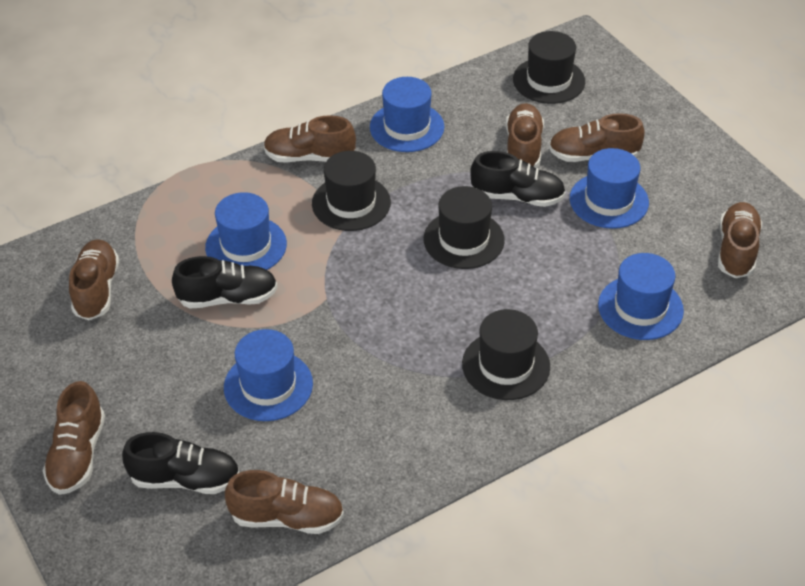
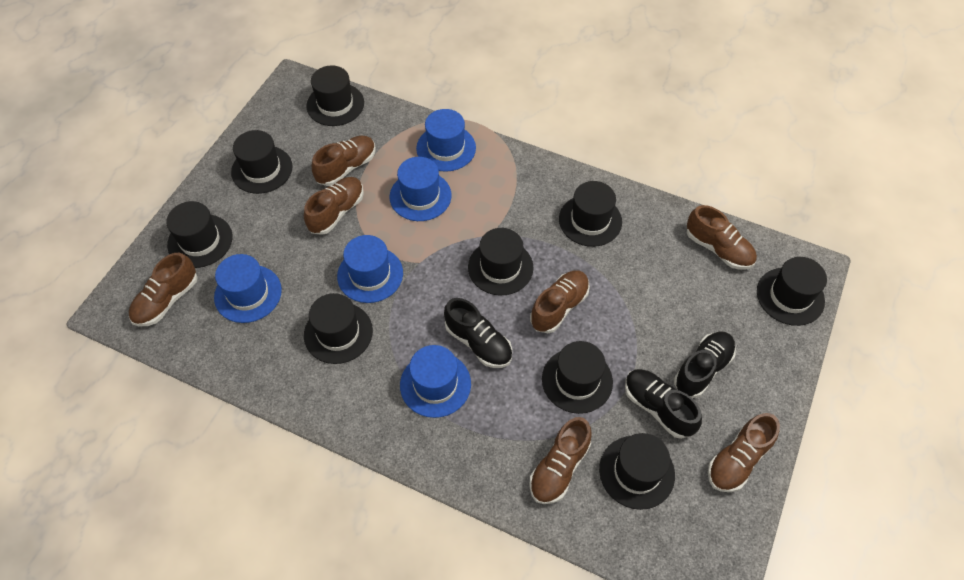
black hat: 4 -> 9

